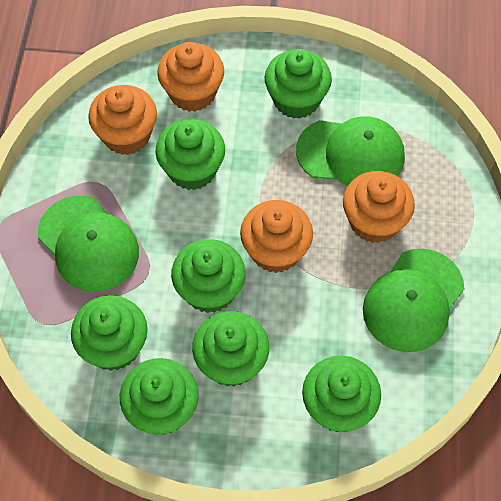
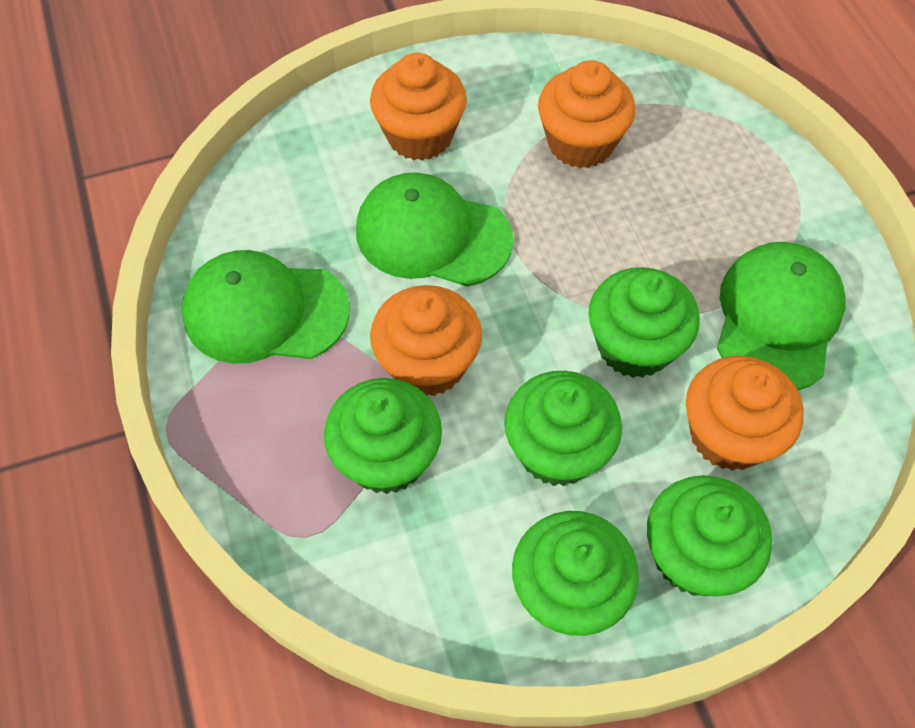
green cupcake: 7 -> 5

